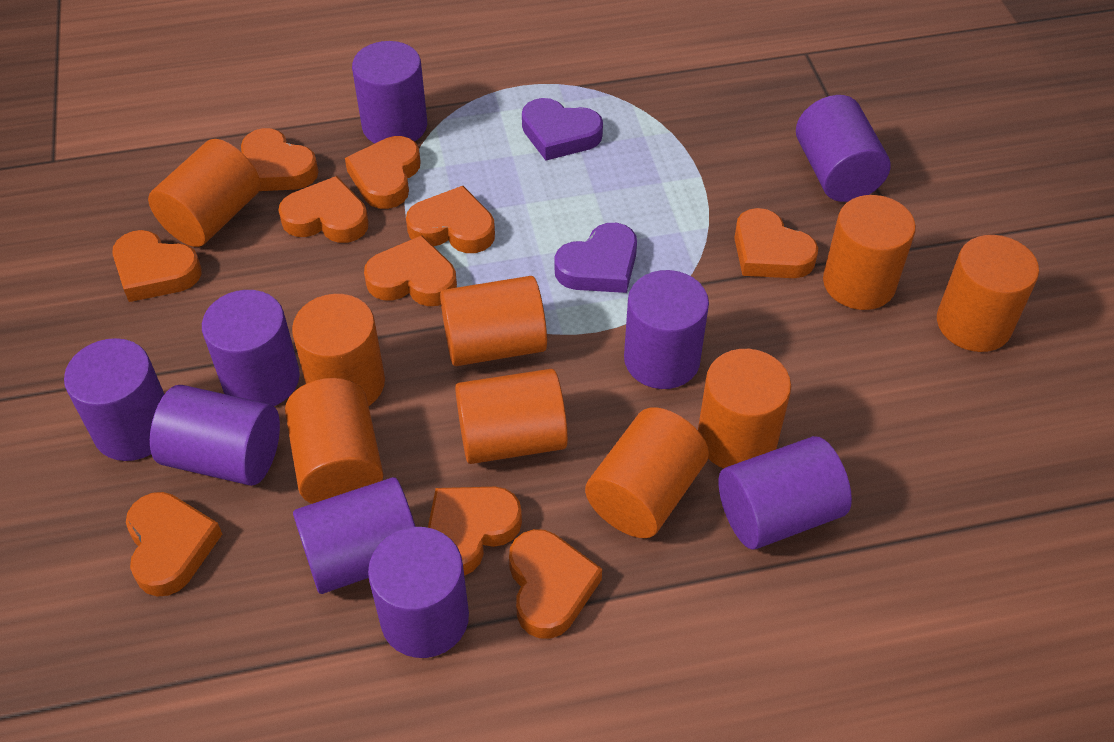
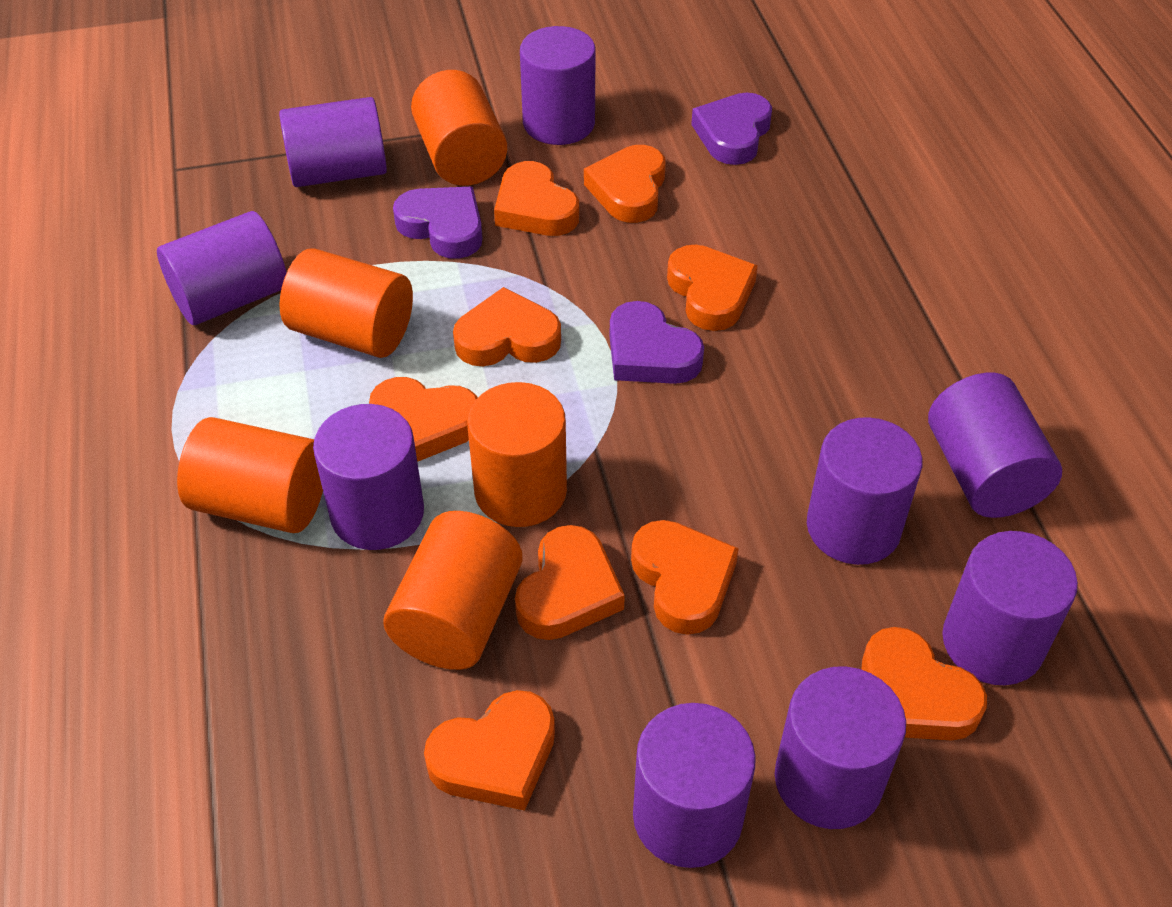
orange cylinder: 9 -> 5
orange heart: 10 -> 9
purple heart: 2 -> 3

